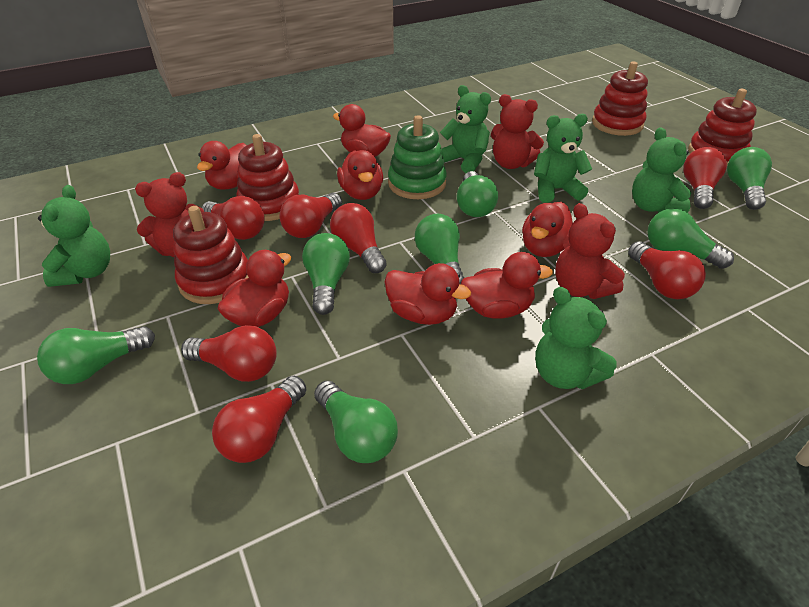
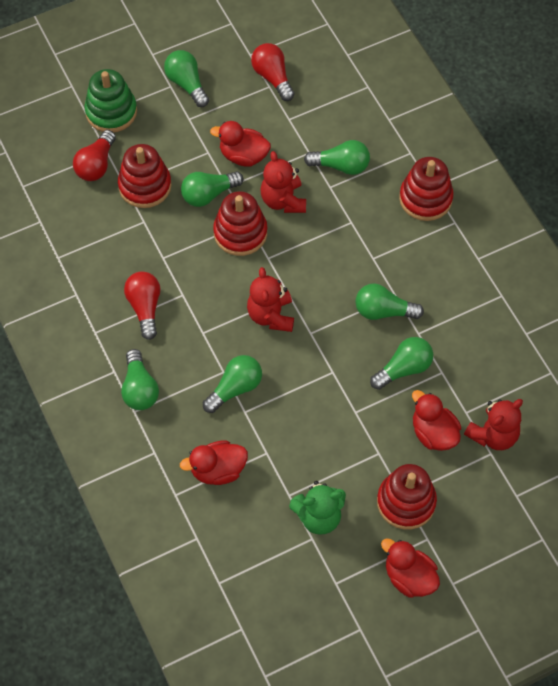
green teddy bear: 5 -> 1
red duck: 7 -> 4
red light bulb: 7 -> 3

